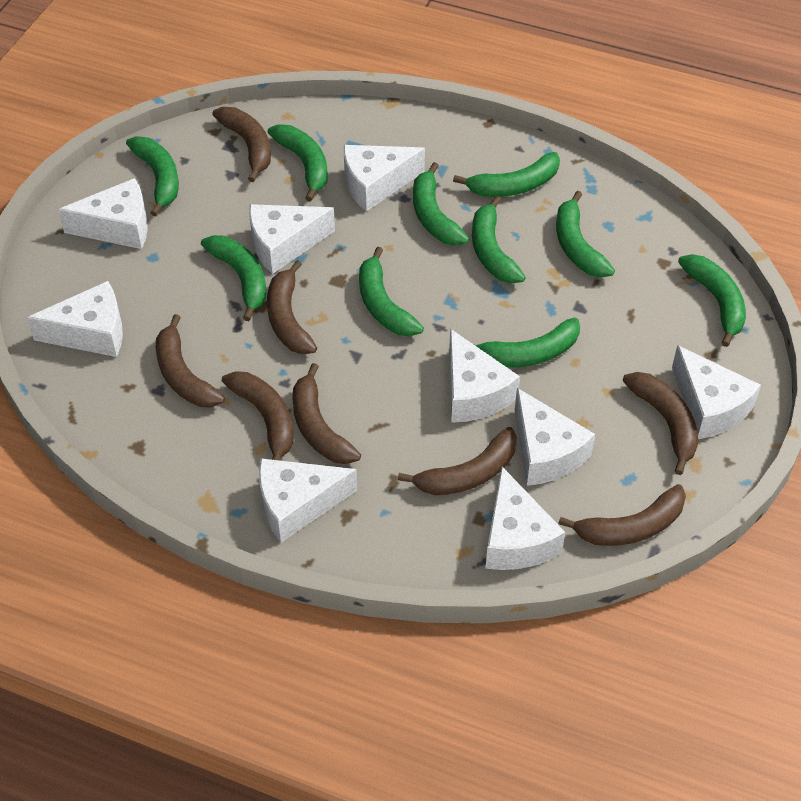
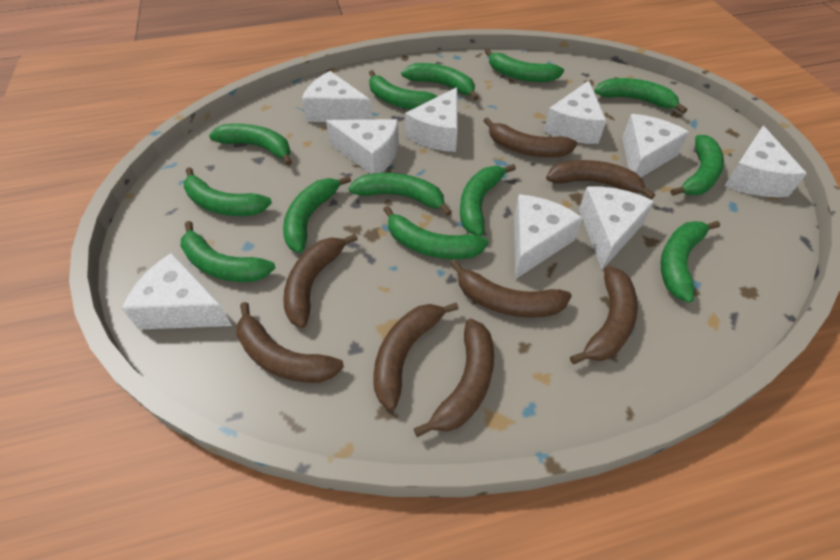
green banana: 10 -> 13

